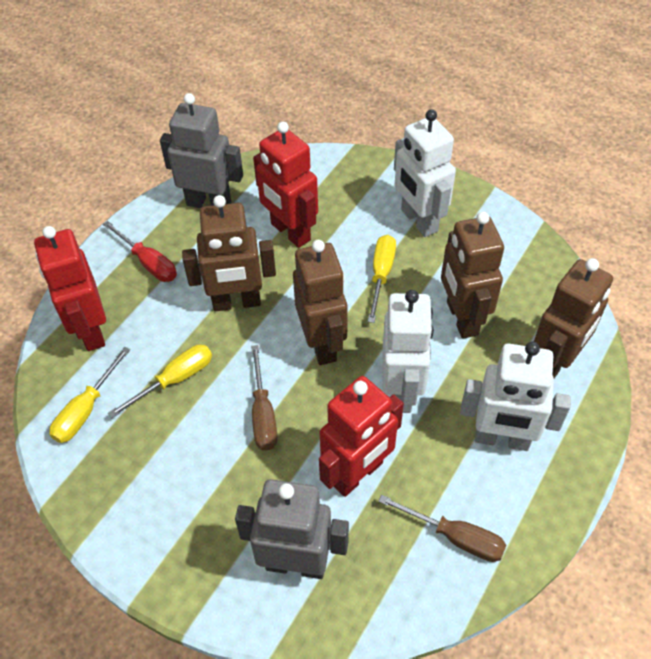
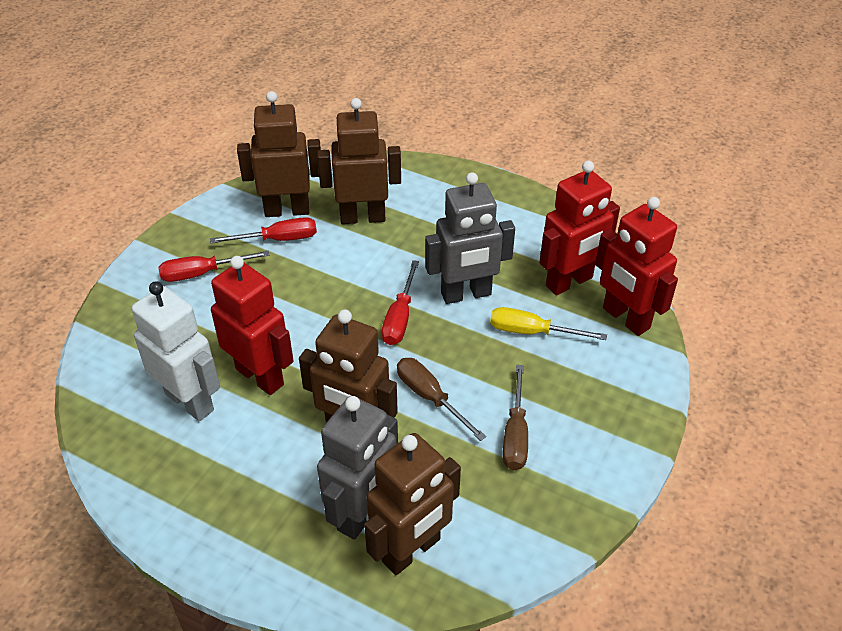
red screwdriver: 1 -> 3
white robot: 3 -> 1
yellow screwdriver: 3 -> 1

